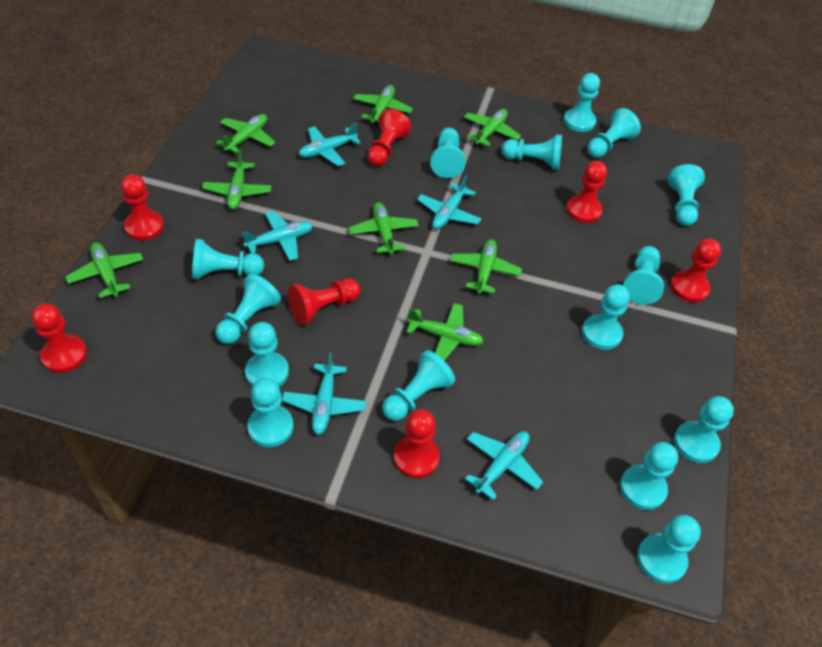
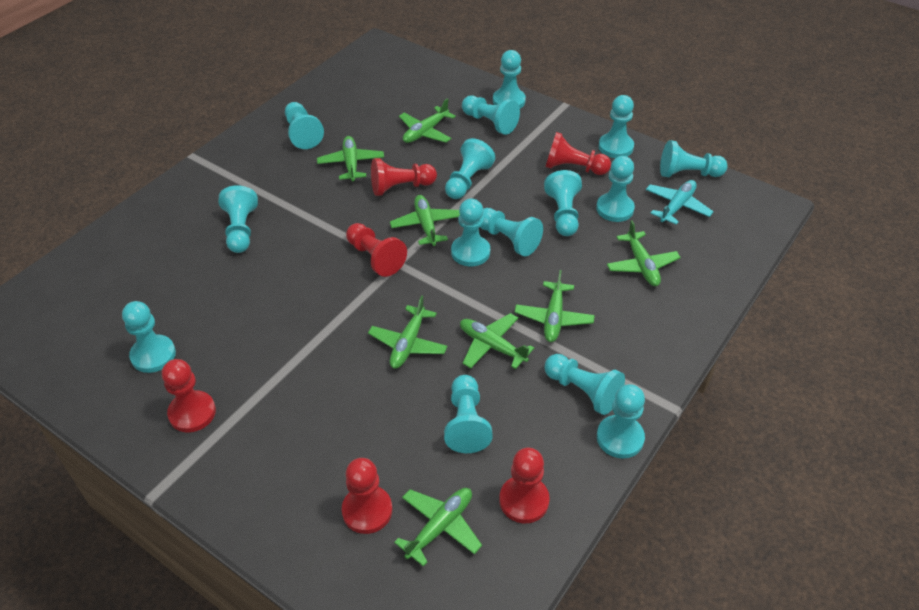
red pawn: 7 -> 6
turquoise plane: 5 -> 1

